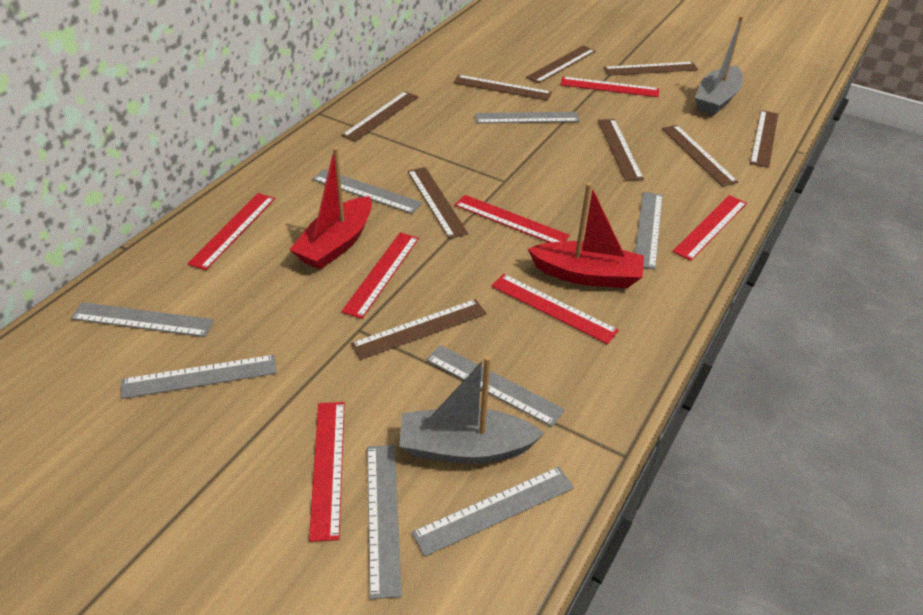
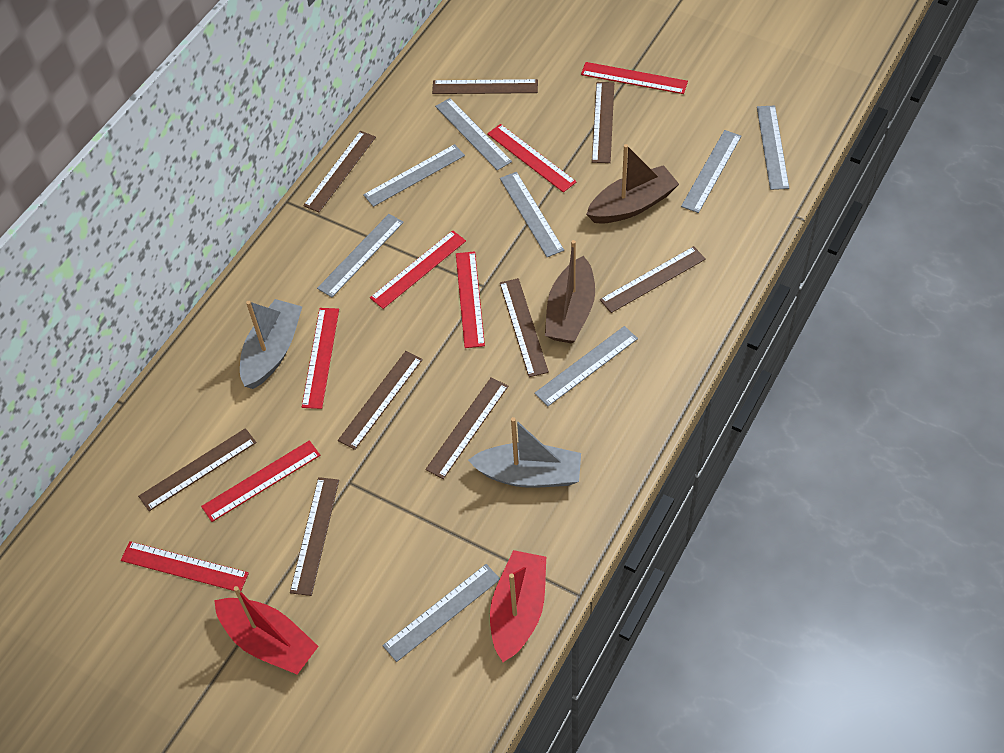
brown boat: 0 -> 2

